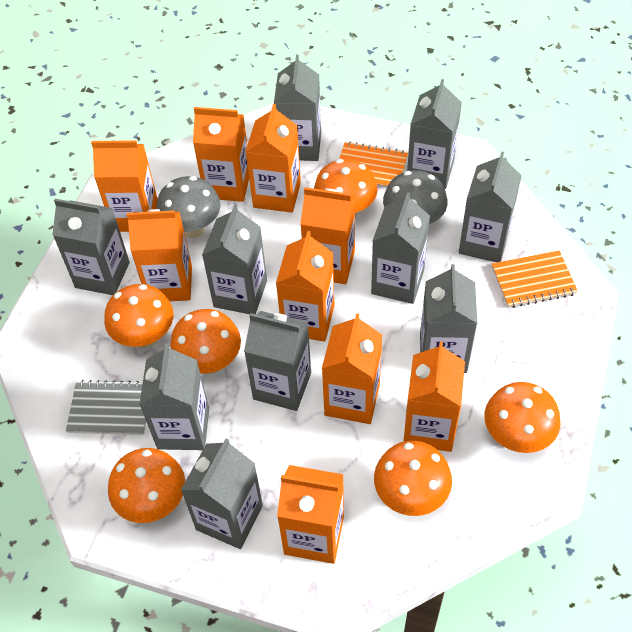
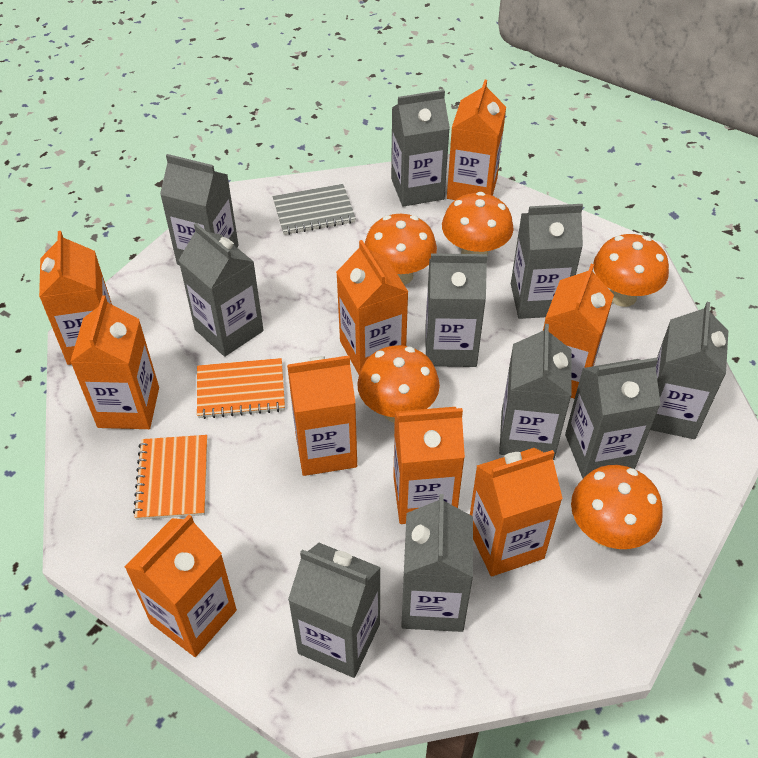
grey mushroom: 2 -> 0
orange mushroom: 6 -> 5

